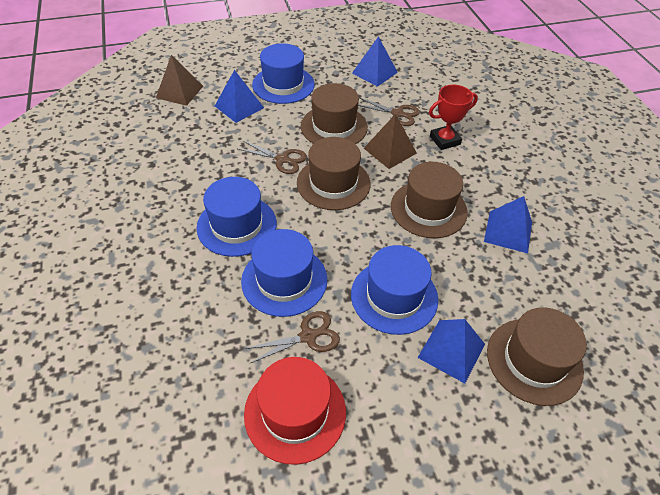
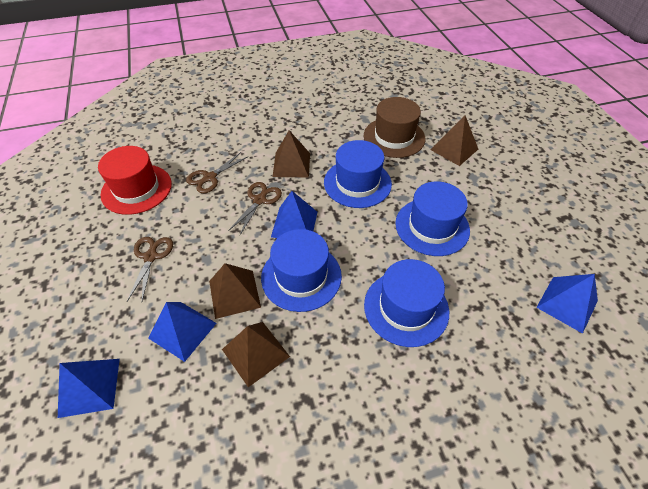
brown hat: 4 -> 1
brown pyramid: 2 -> 4
red trophy: 1 -> 0

